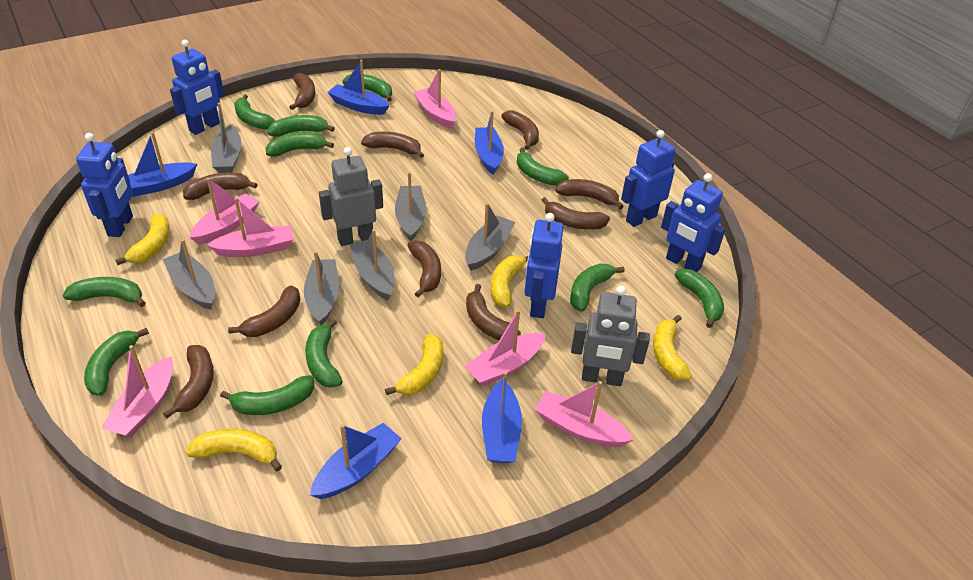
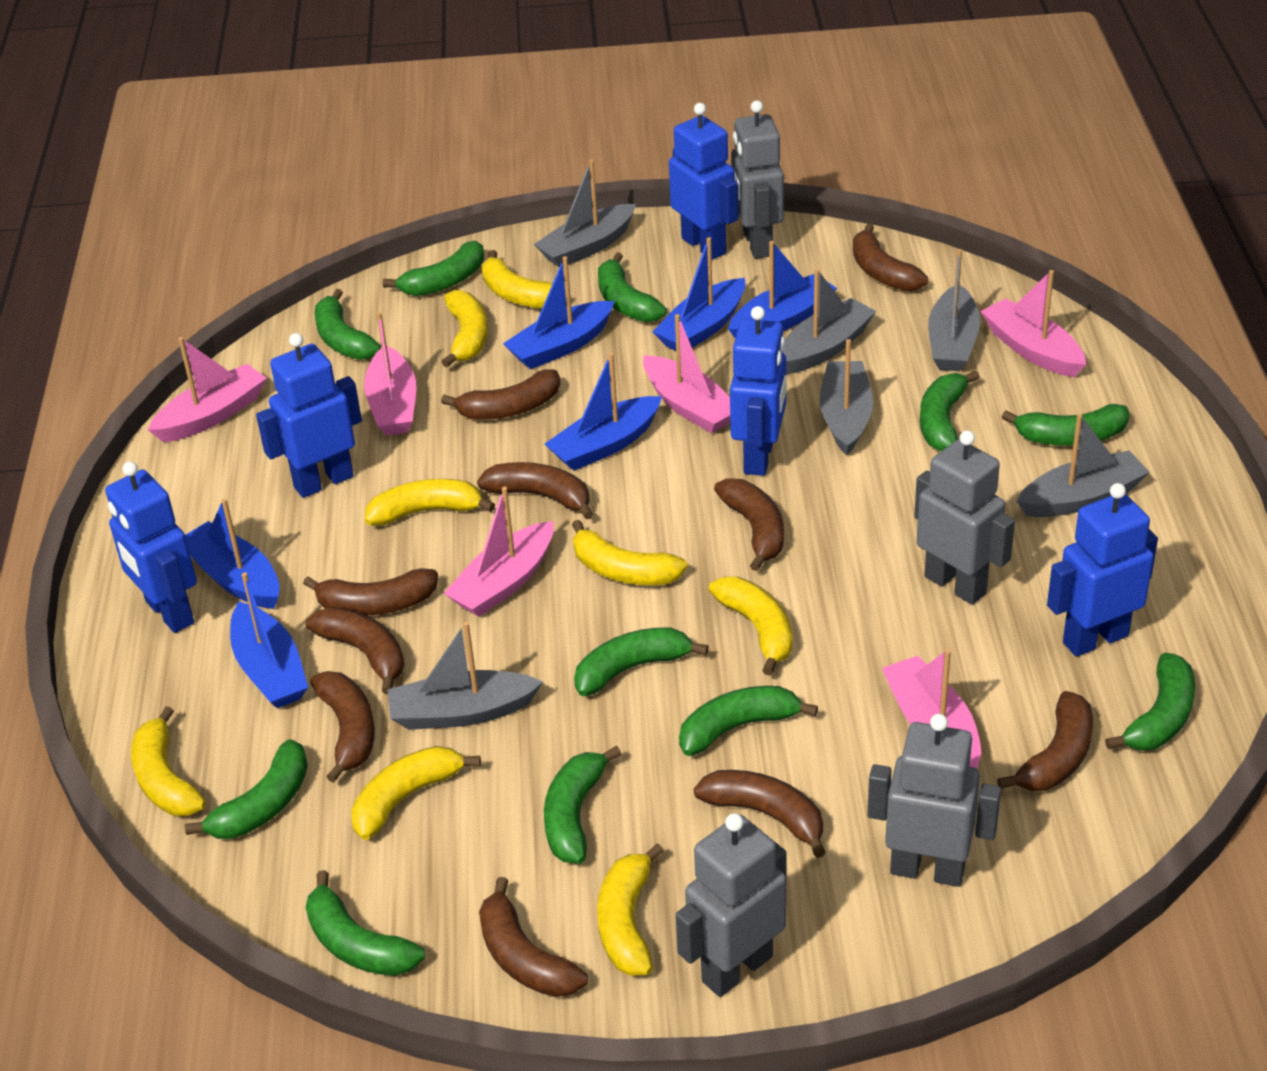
blue boat: 5 -> 6
grey robot: 2 -> 4
yellow banana: 5 -> 8

